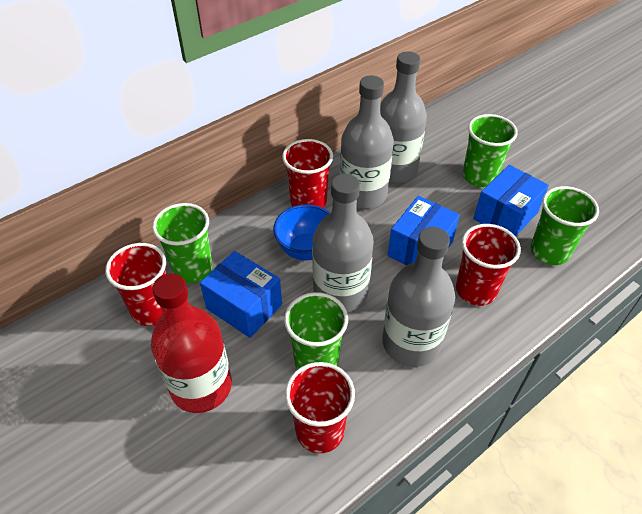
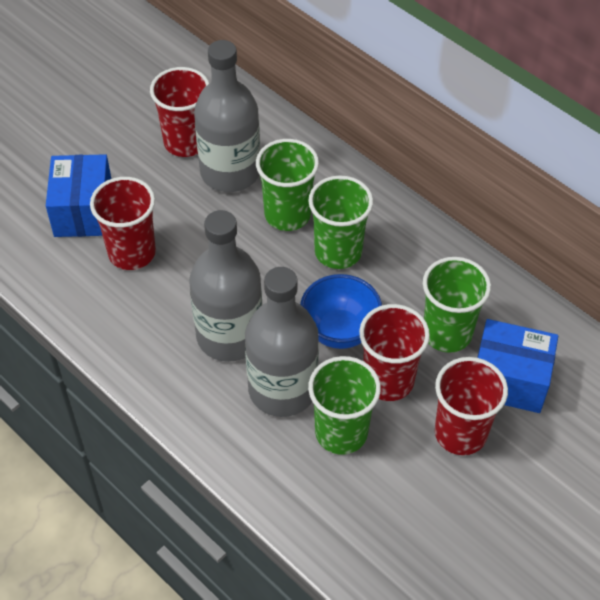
blue box: 3 -> 2
grey bottle: 4 -> 3
red bottle: 1 -> 0

